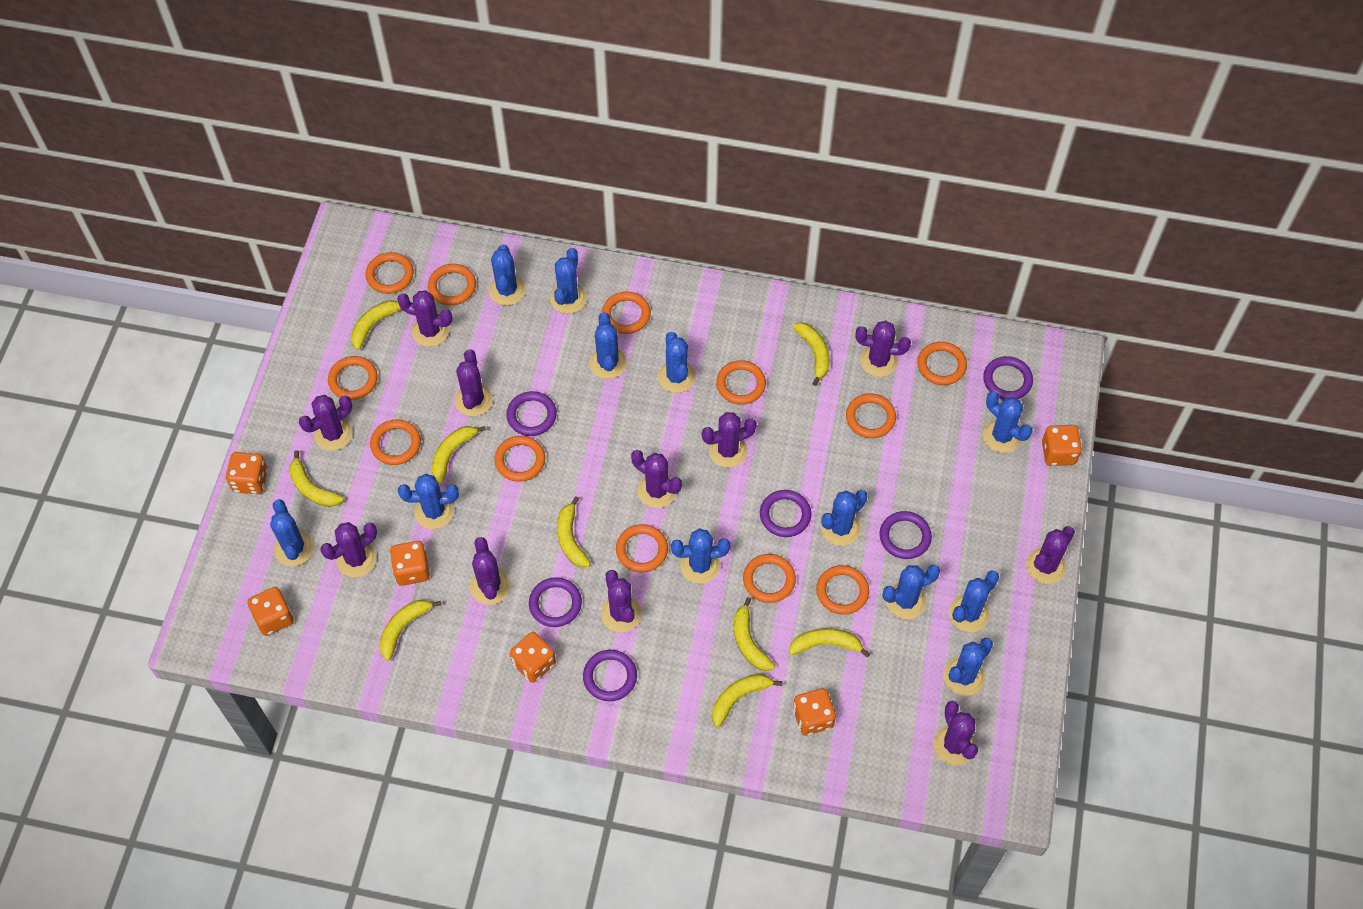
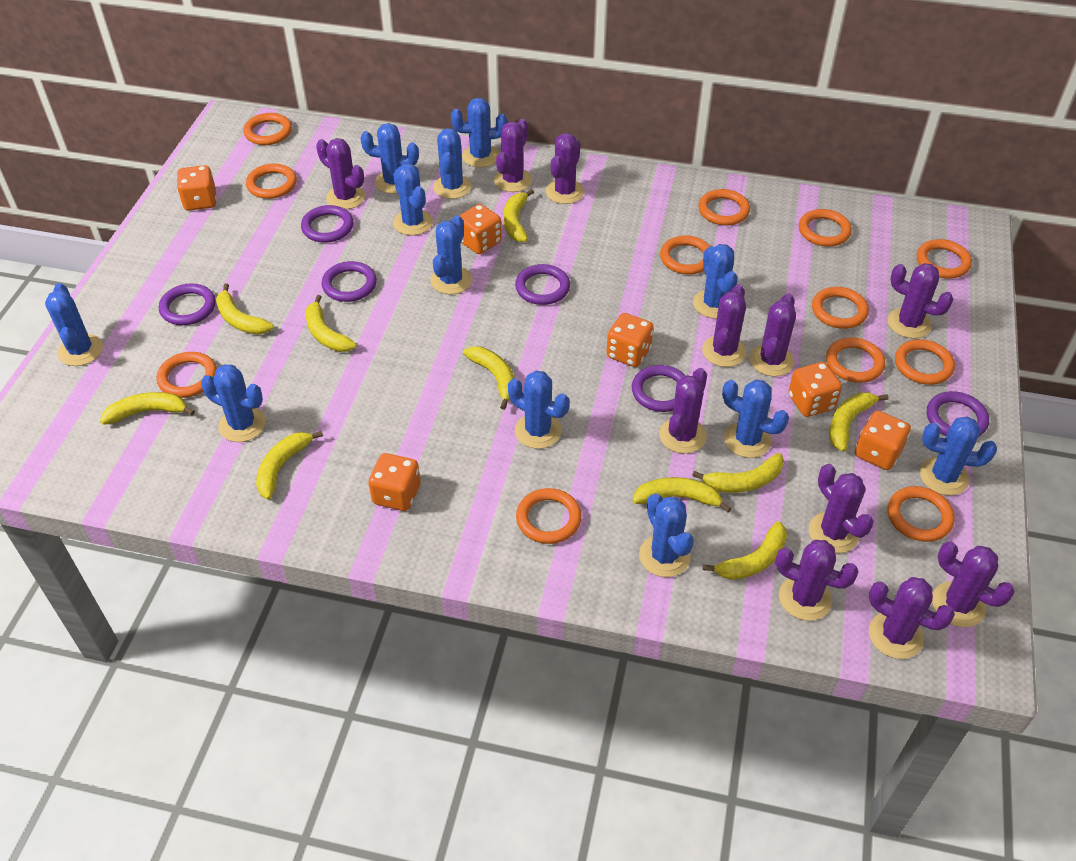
yellow banana: 9 -> 10

